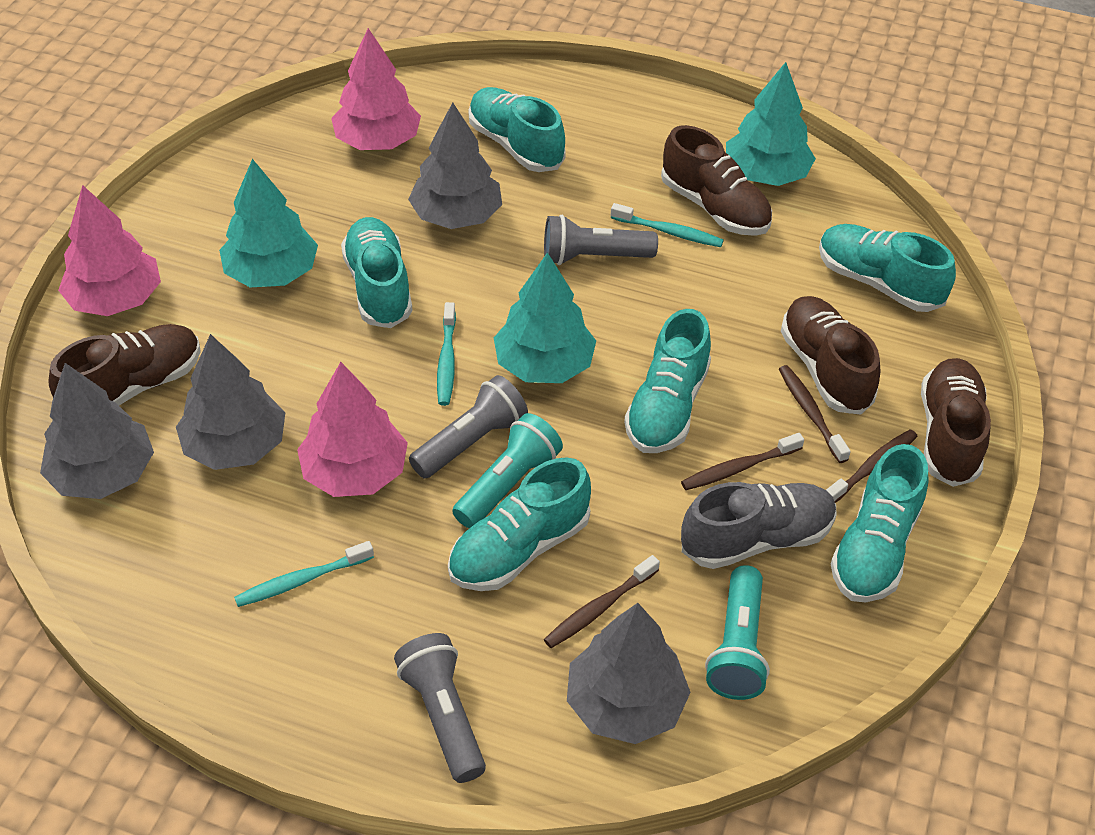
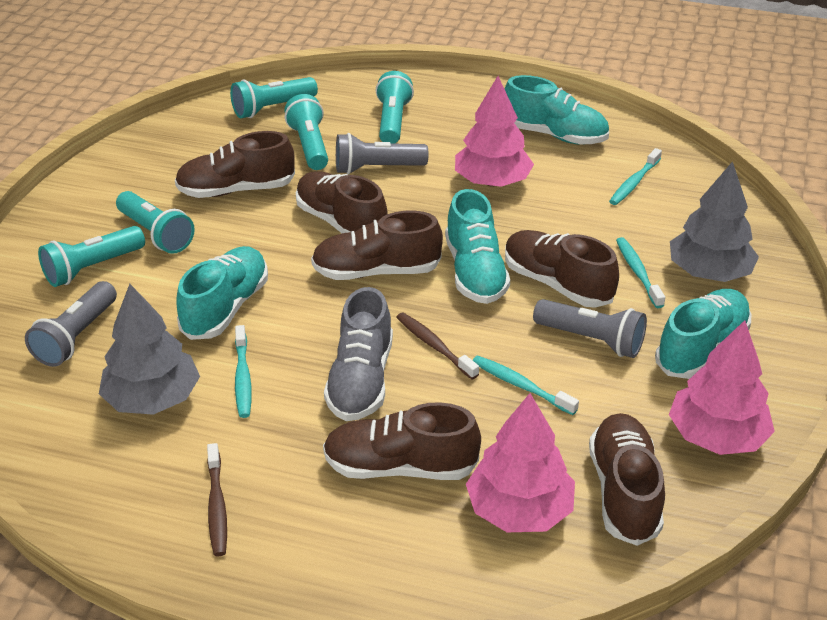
brown shoe: 4 -> 6
brown toothbrush: 4 -> 2
grey tree: 4 -> 2
turquoise flashlight: 2 -> 5
turquoise shoe: 6 -> 4
turquoise toothbrush: 3 -> 4
turquoise tree: 3 -> 0

